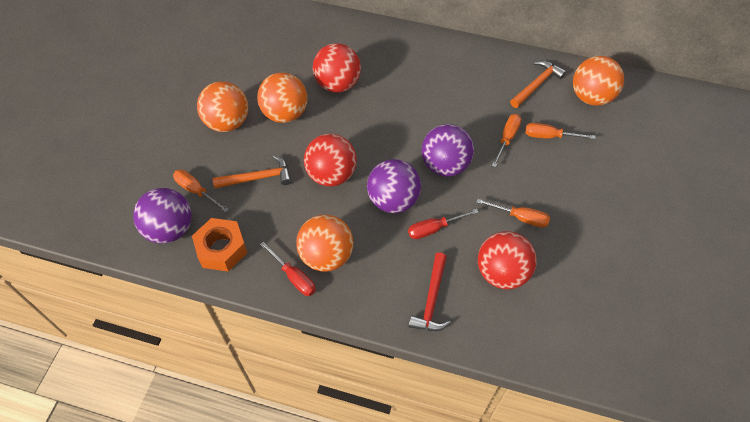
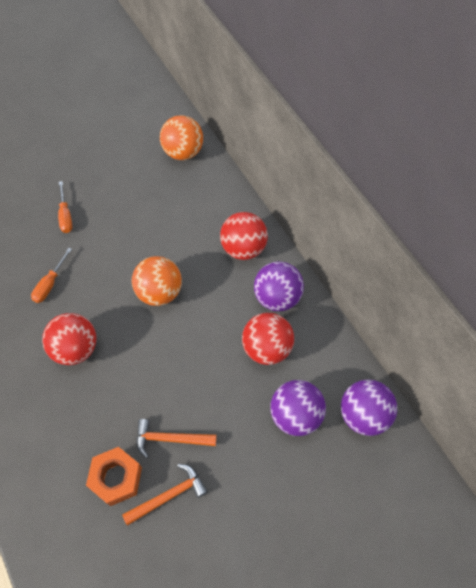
orange ball: 4 -> 2
orange screwdriver: 4 -> 2
red hammer: 1 -> 0
red screwdriver: 2 -> 0

